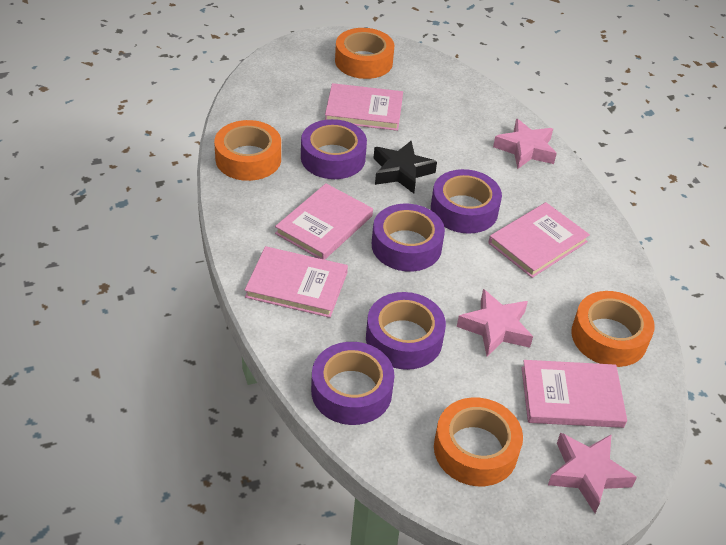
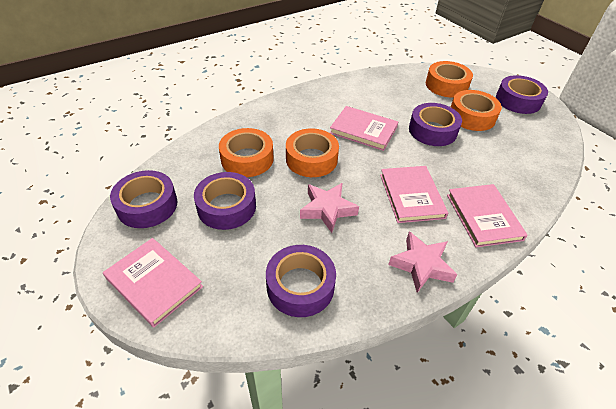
black star: 1 -> 0
pink book: 5 -> 4
pink star: 3 -> 2

